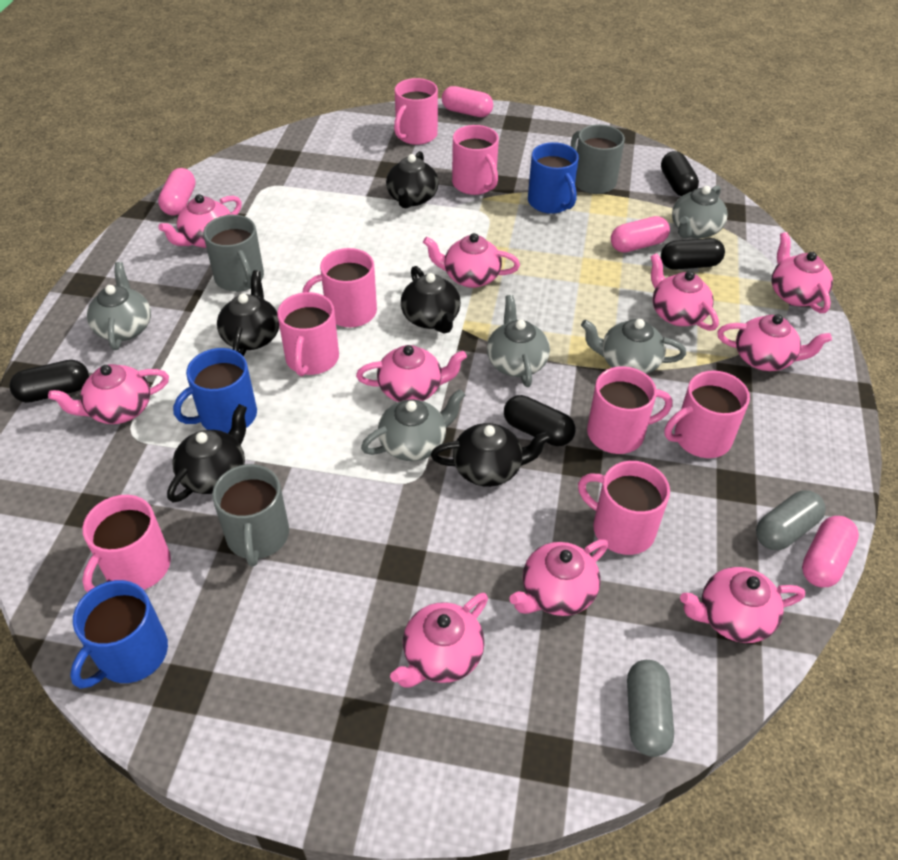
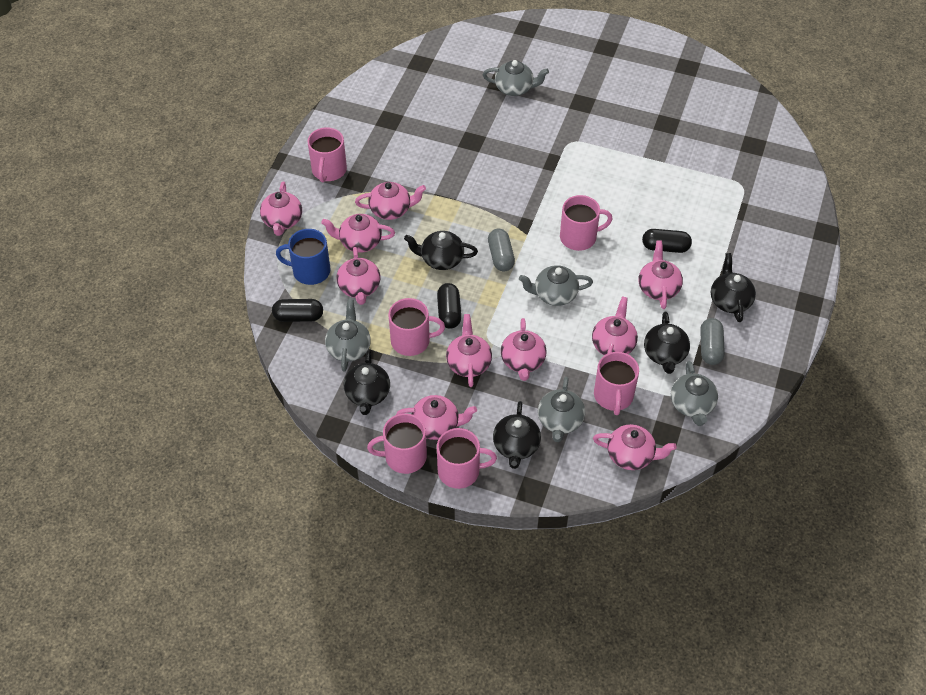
black capsule: 4 -> 3
blue mug: 3 -> 1
grey mug: 3 -> 0
pink capsule: 4 -> 0
pink mug: 8 -> 6

